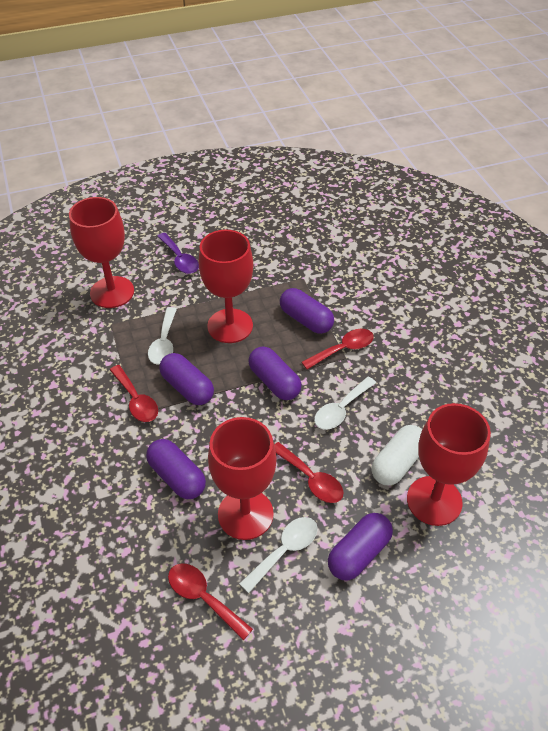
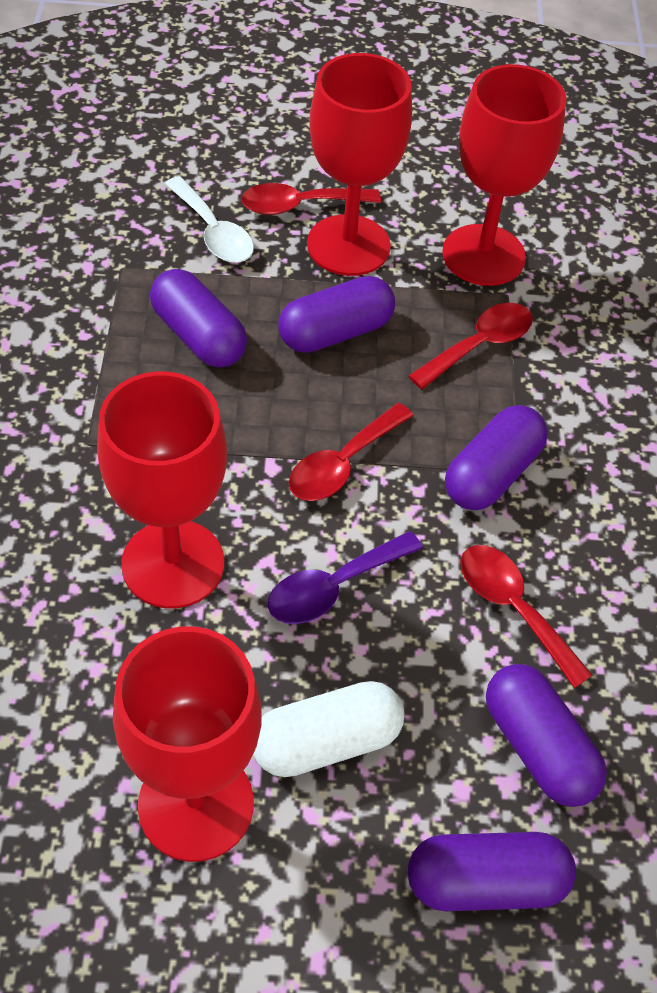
white spoon: 3 -> 1

